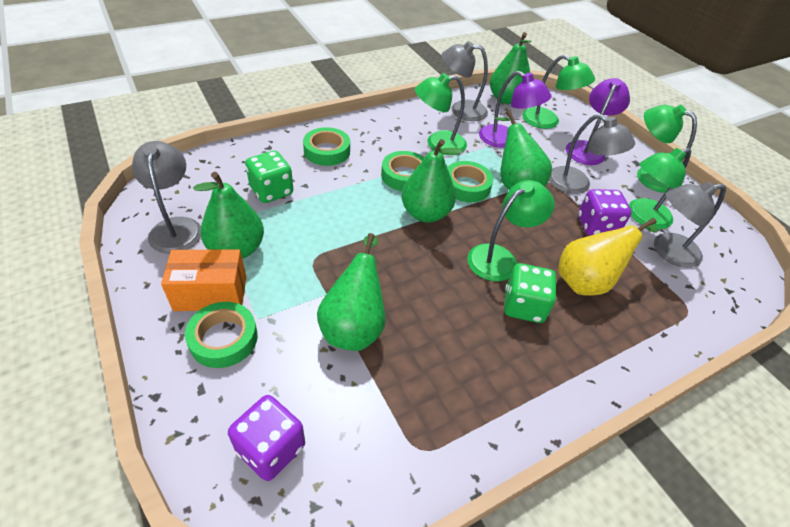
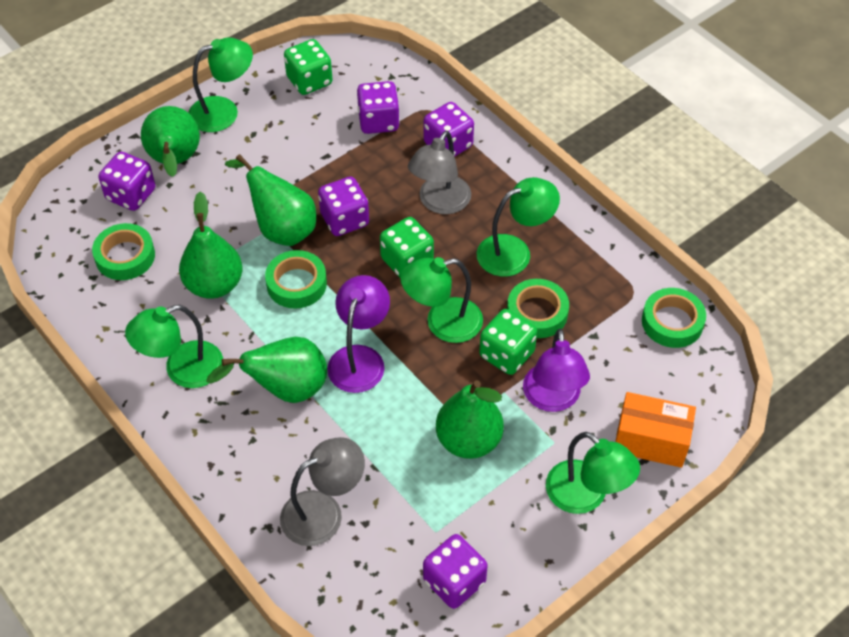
green dice: 2 -> 3
grey lamp: 4 -> 2
purple dice: 2 -> 5
yellow pear: 1 -> 0

